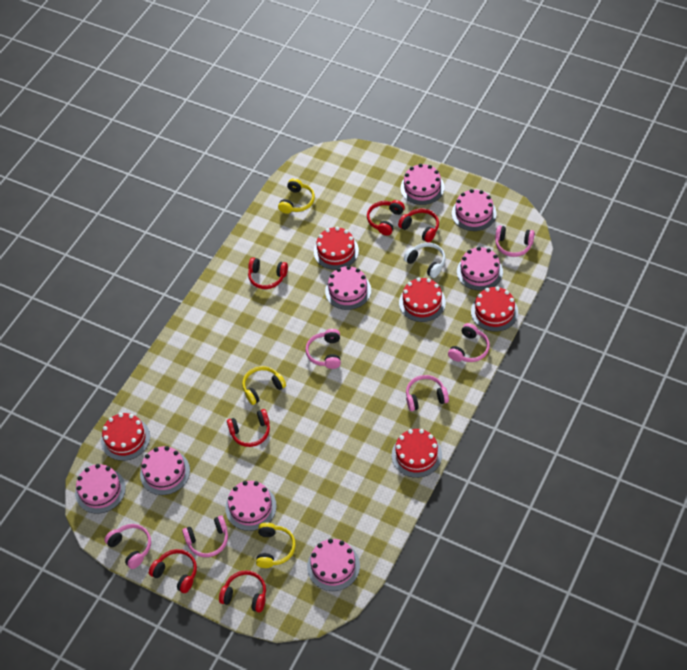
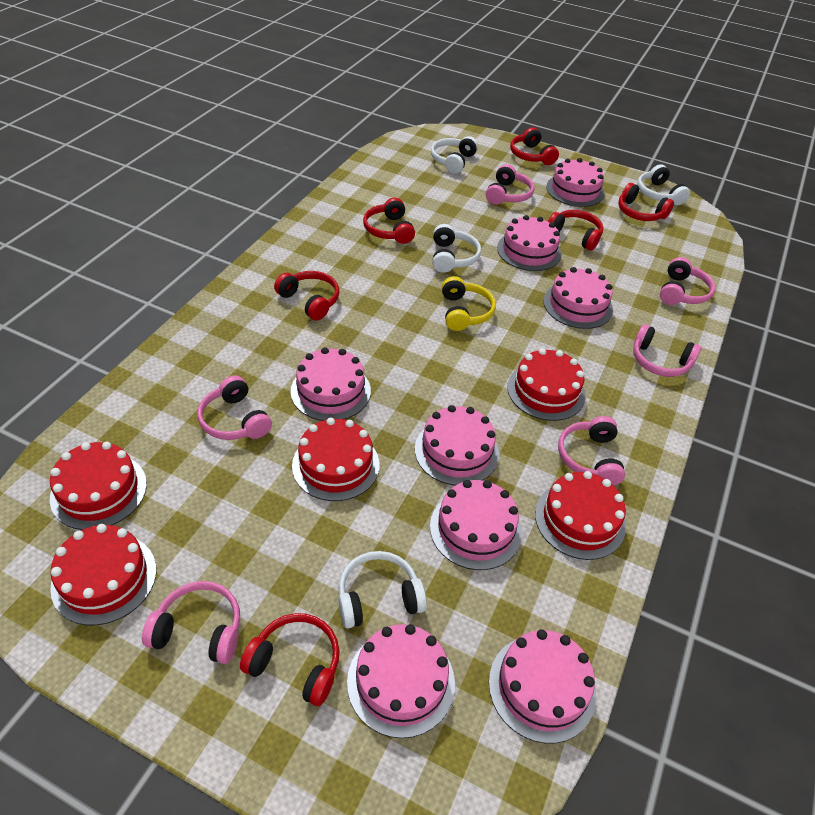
white headphones: 1 -> 4
yellow headphones: 3 -> 1

